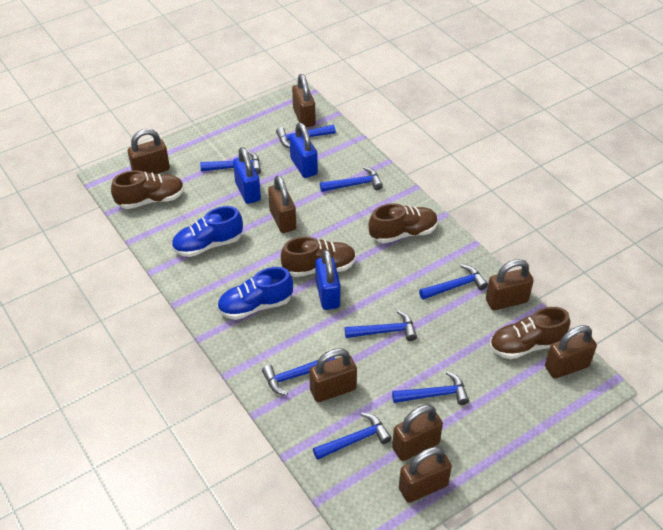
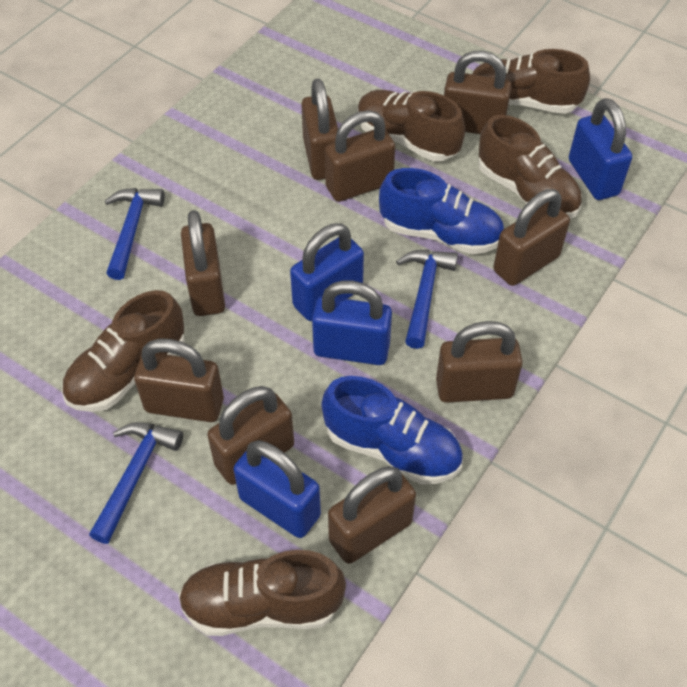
blue hammer: 8 -> 3
blue padlock: 3 -> 4
brown padlock: 8 -> 9
brown shoe: 4 -> 5

